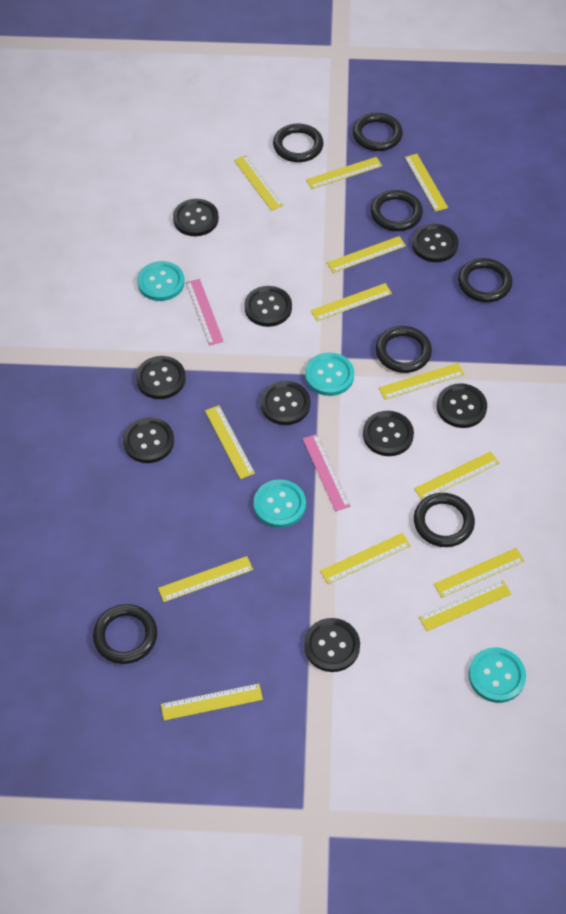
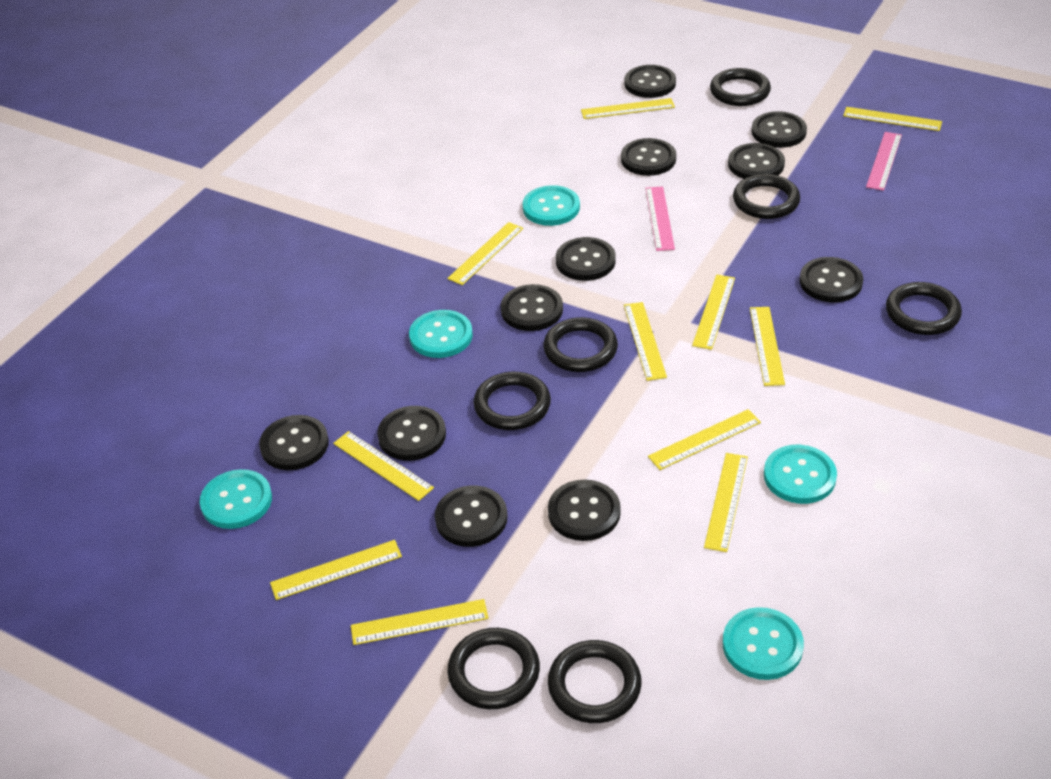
black button: 9 -> 11
turquoise button: 4 -> 5
yellow ruler: 13 -> 11

